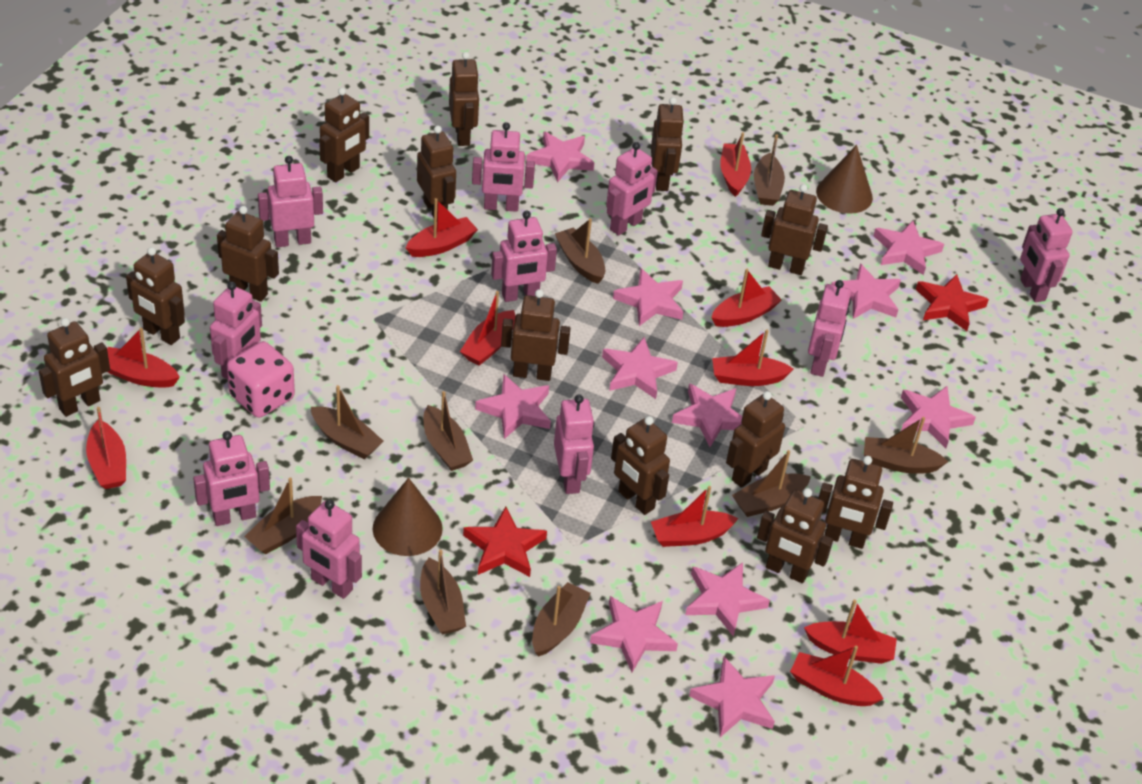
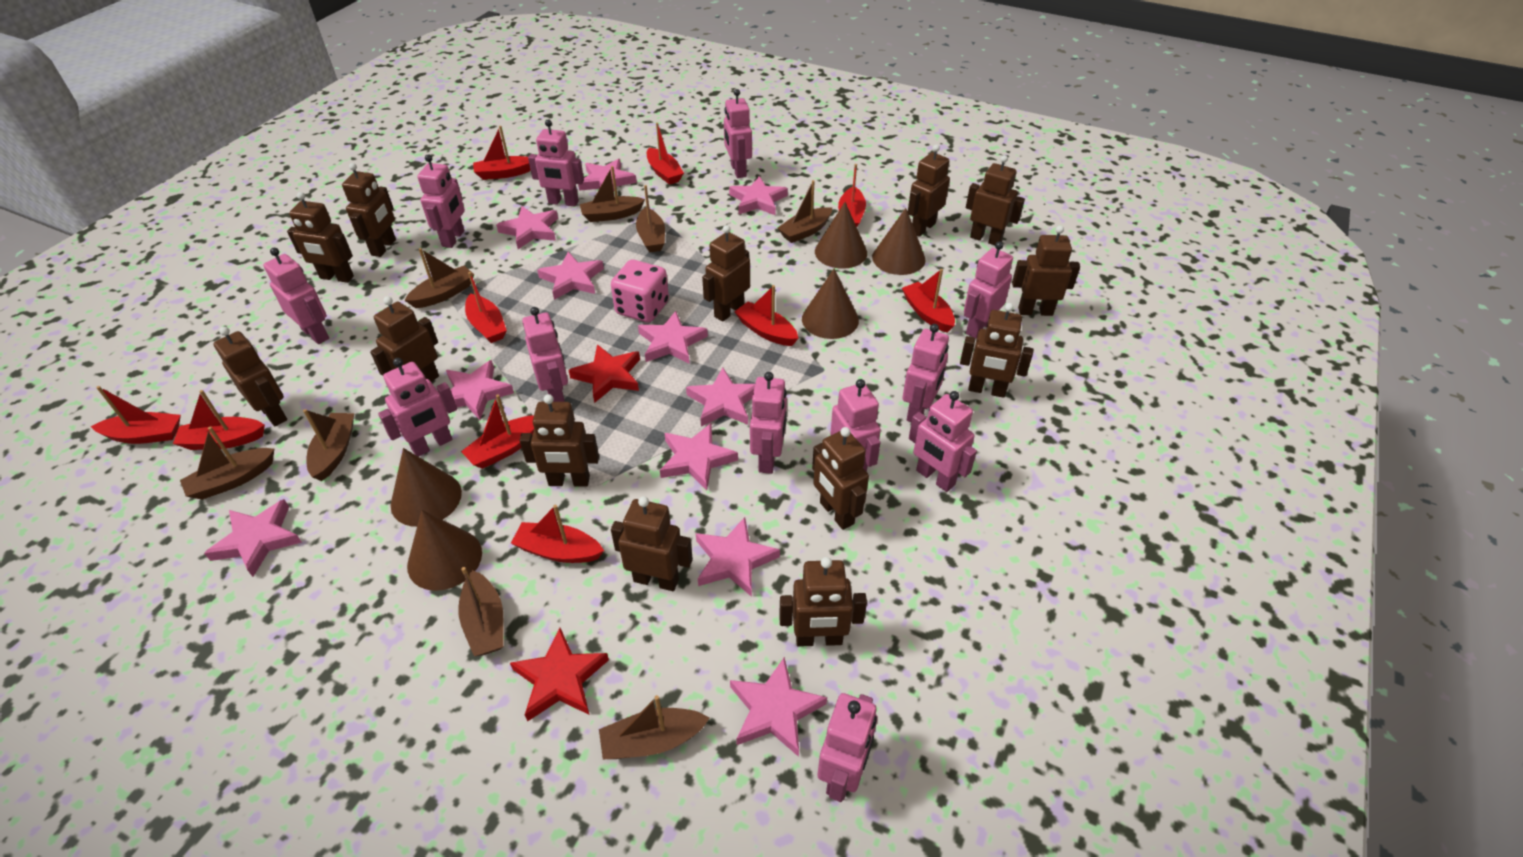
brown boat: 9 -> 8
brown cone: 2 -> 5
pink robot: 10 -> 12

